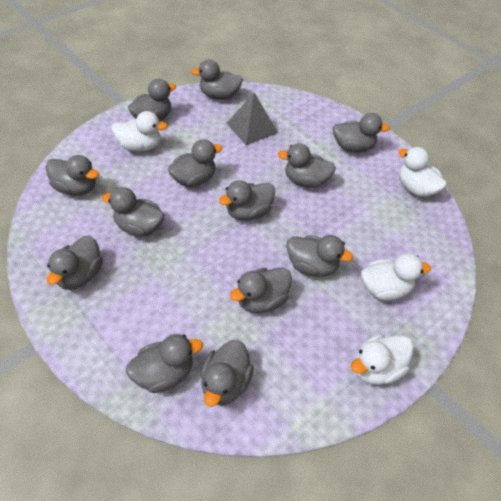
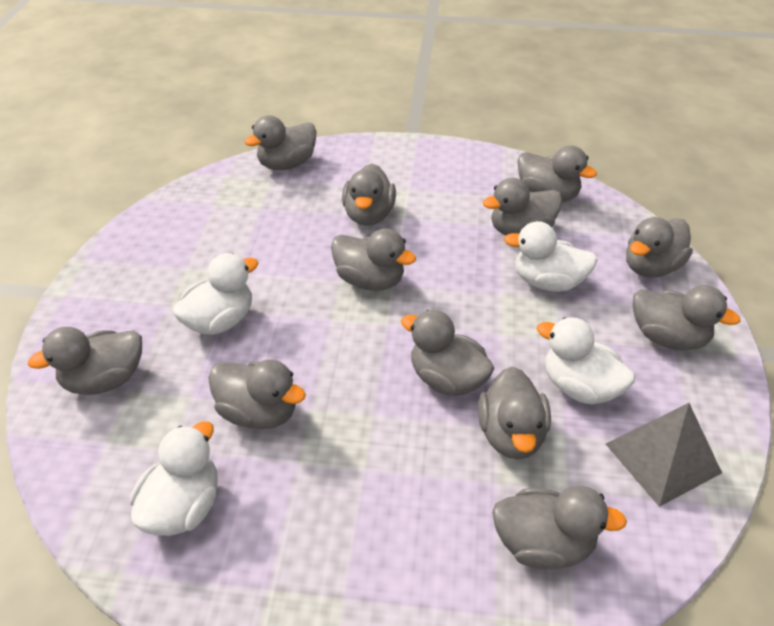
grey duck: 13 -> 12

